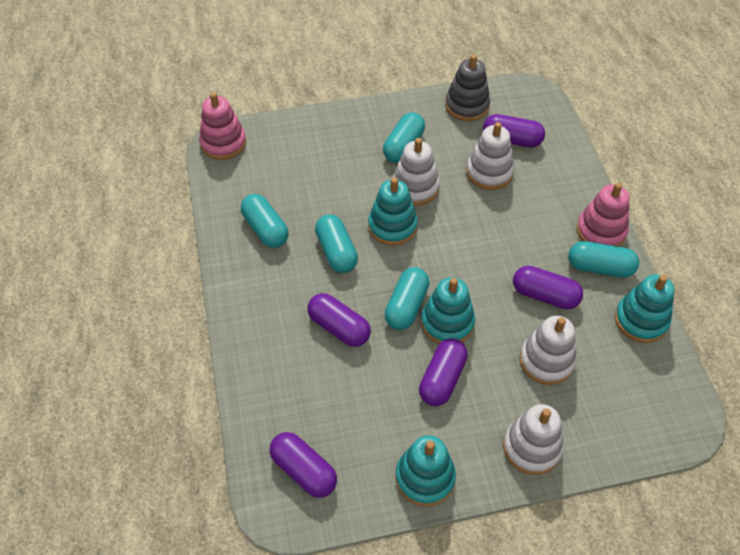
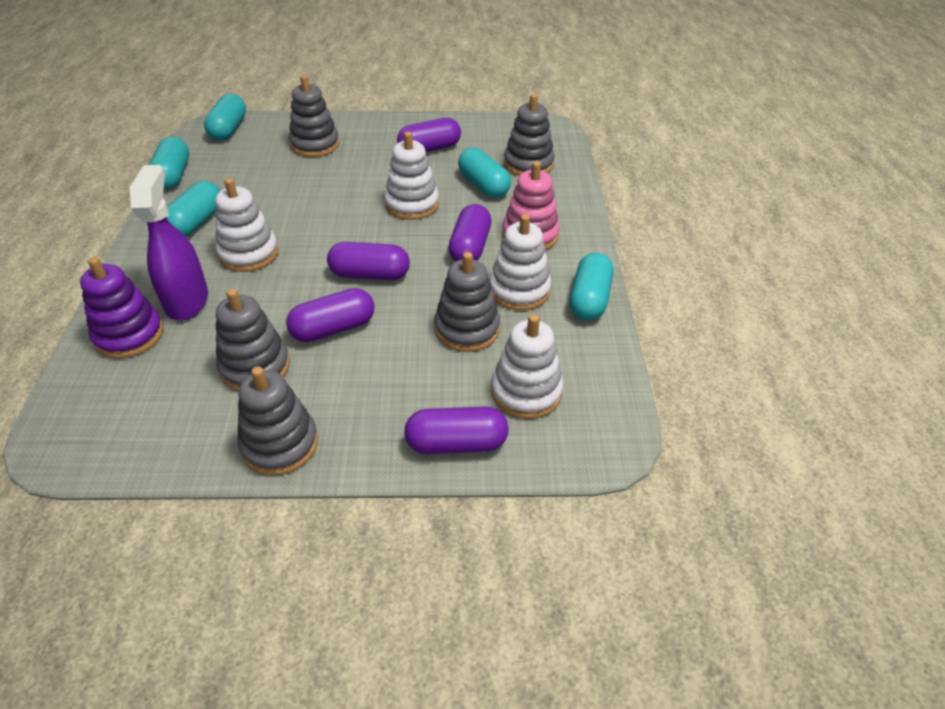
grey stacking toy: 1 -> 5
pink stacking toy: 2 -> 1
purple spray bottle: 0 -> 1
purple stacking toy: 0 -> 1
turquoise stacking toy: 4 -> 0

